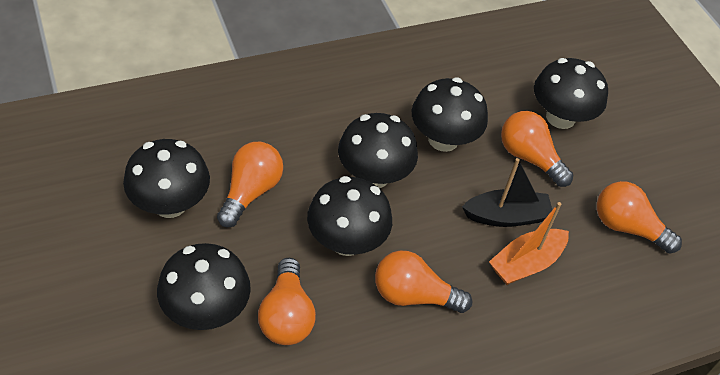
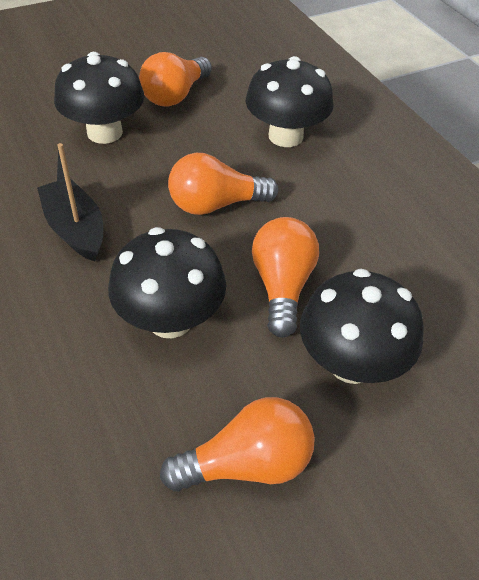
black mushroom: 6 -> 4
orange boat: 1 -> 0
orange light bulb: 5 -> 4

